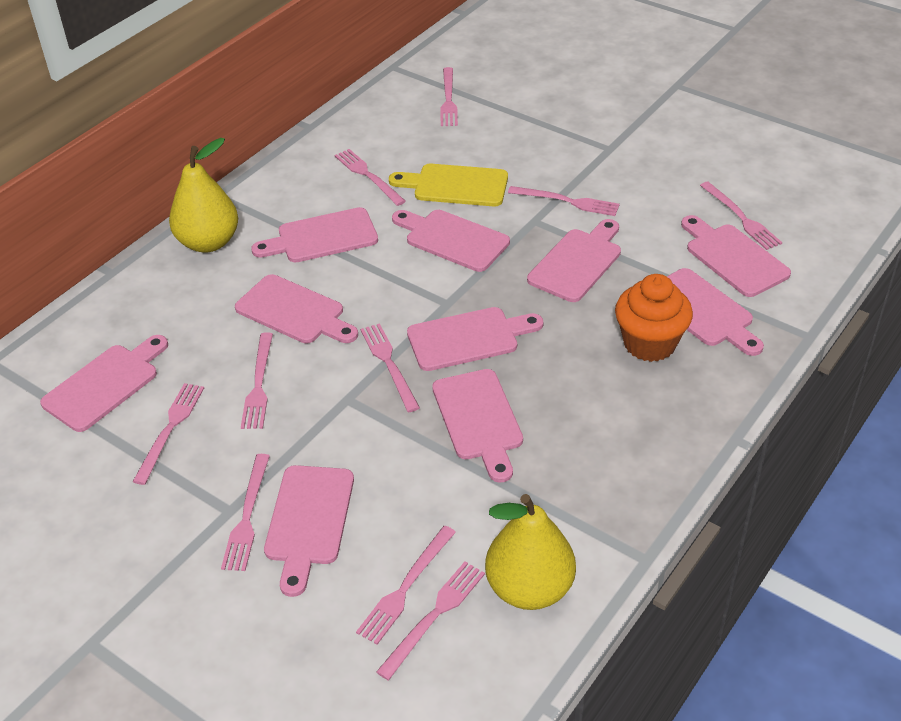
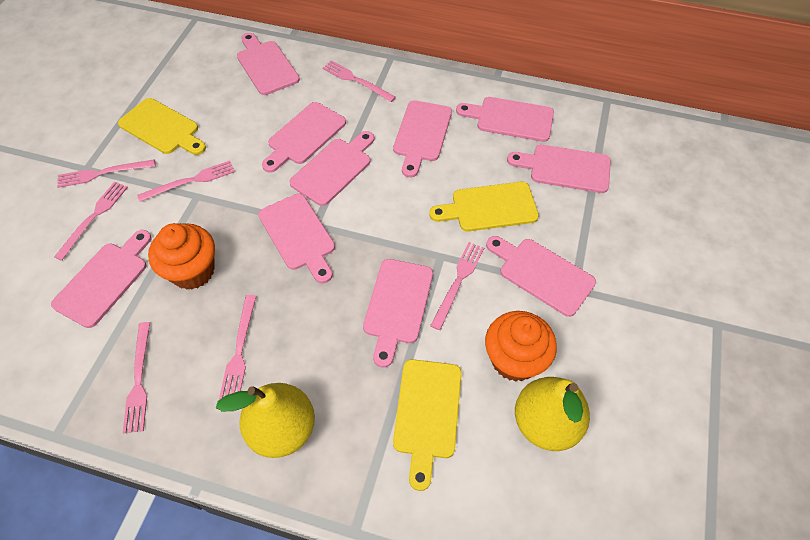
orange cupcake: 1 -> 2
pink fork: 10 -> 7
yellow cutting board: 1 -> 3

